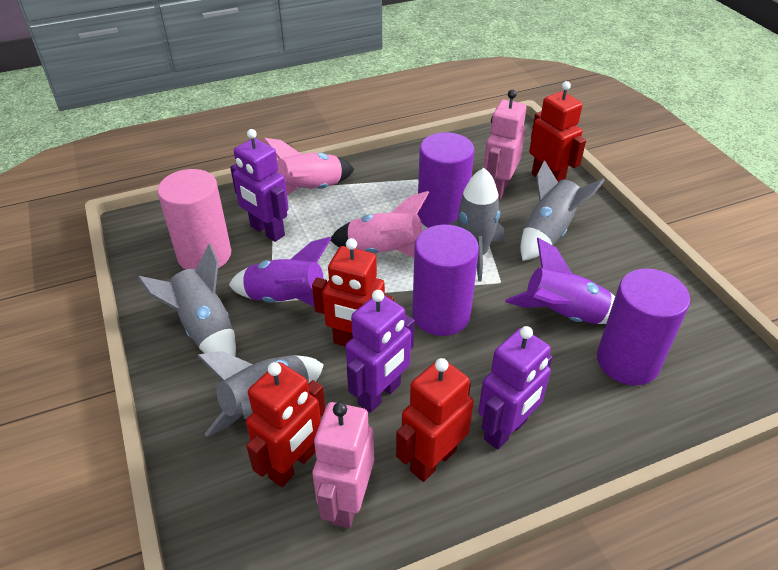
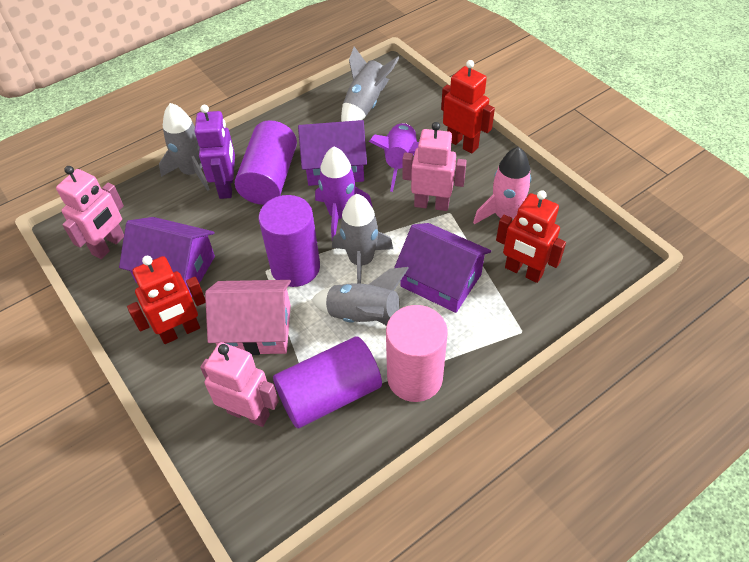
pink house: 0 -> 1
pink robot: 2 -> 3
pink rocket: 2 -> 1
purple house: 0 -> 3
purple robot: 3 -> 1
red robot: 4 -> 3

